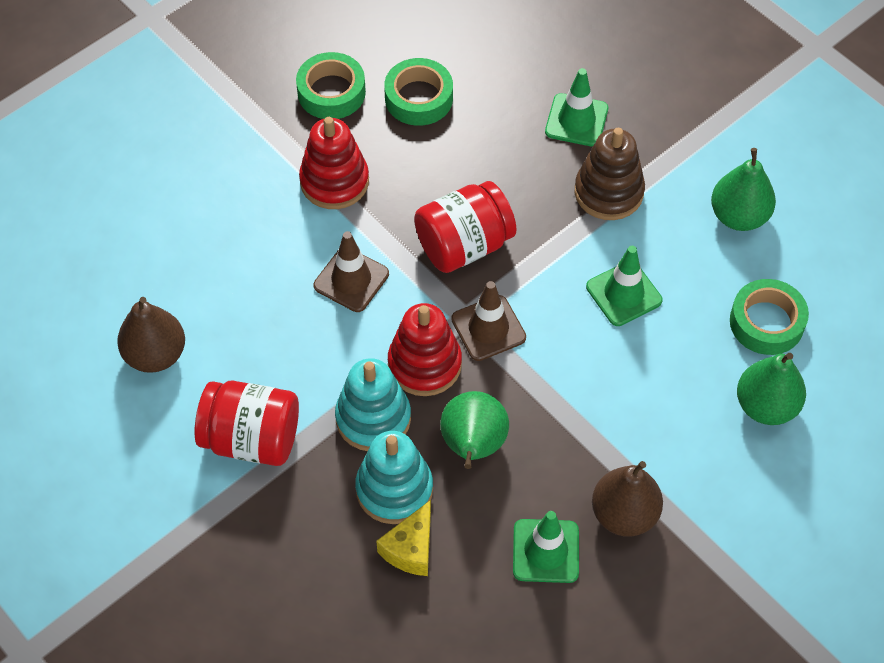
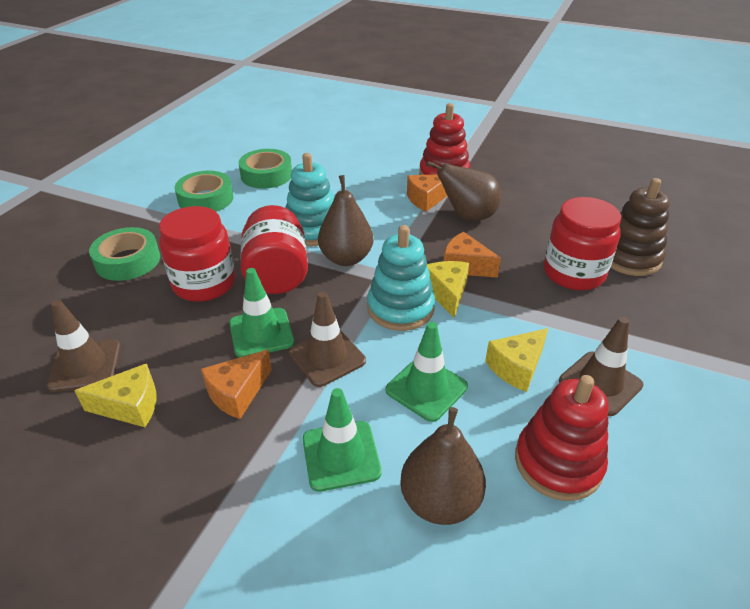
brown pear: 2 -> 3
brown traffic cone: 2 -> 3
green pear: 3 -> 0
orange cheese: 0 -> 3
red jar: 2 -> 3
yellow cheese: 1 -> 3

